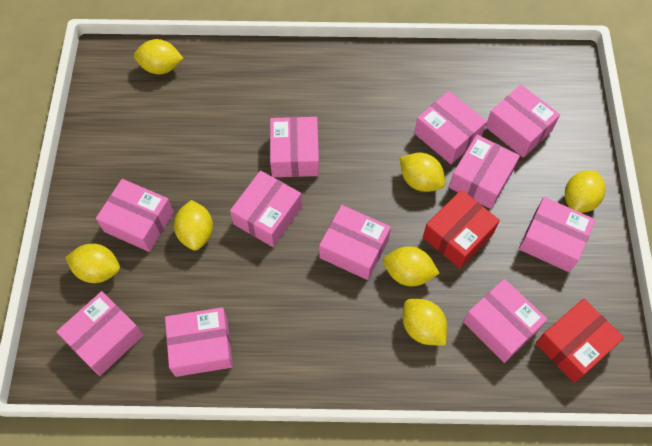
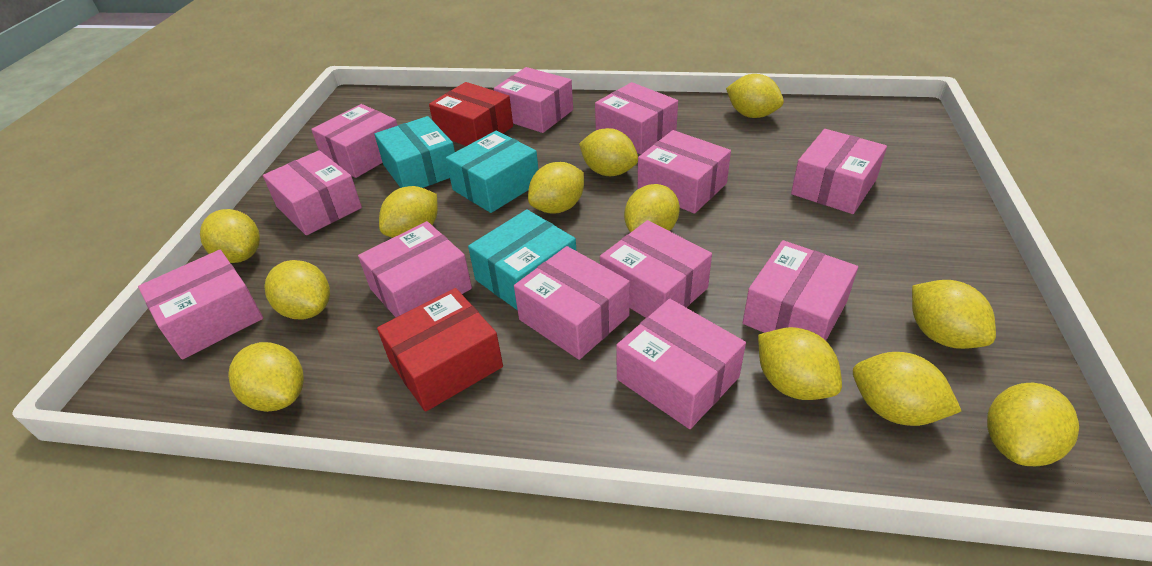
pink box: 11 -> 12
turquoise box: 0 -> 3
yellow lemon: 7 -> 12

